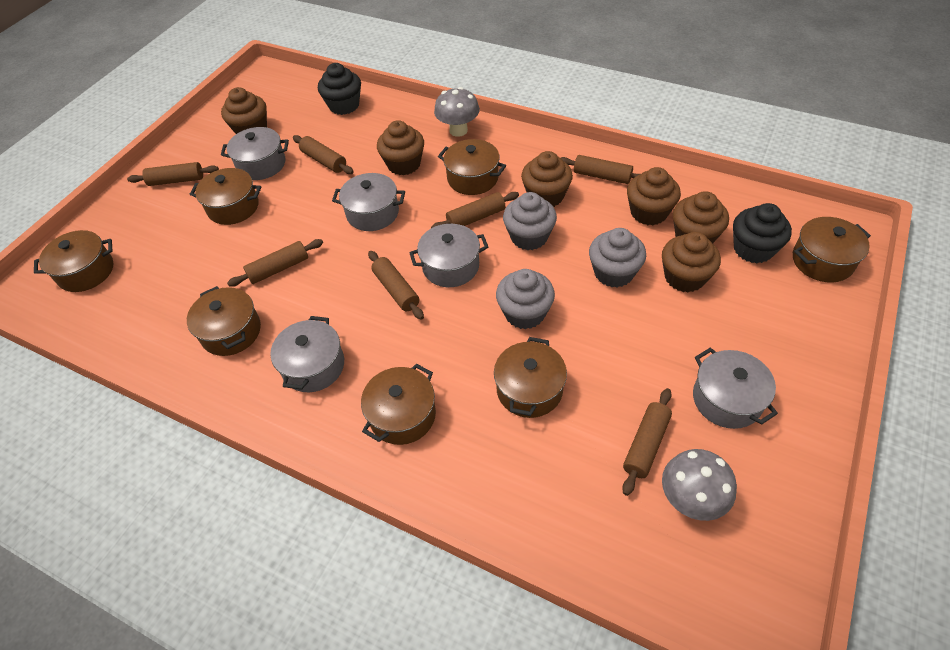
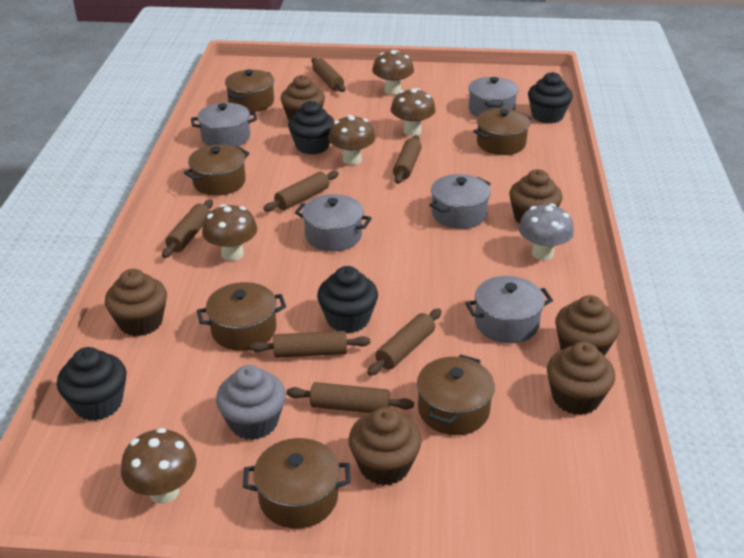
black cupcake: 2 -> 4
brown mushroom: 0 -> 5
brown pot: 7 -> 6
grey cupcake: 3 -> 1
grey mushroom: 2 -> 1

